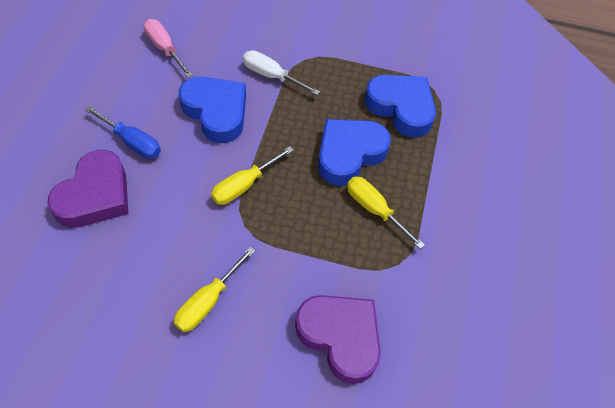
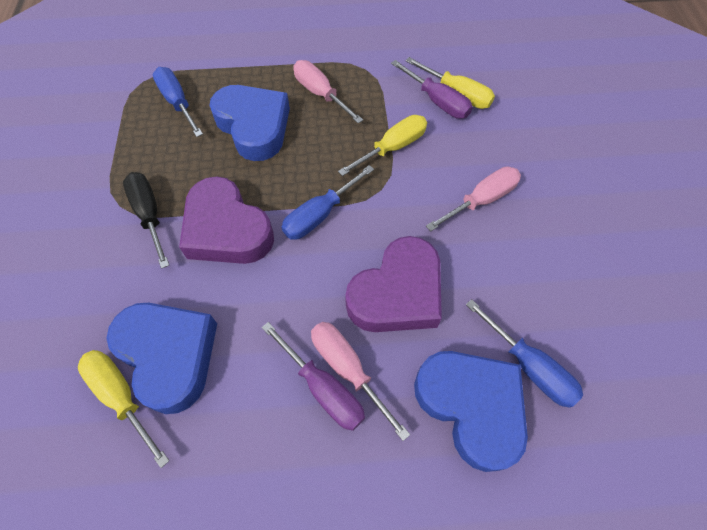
black screwdriver: 0 -> 1
blue screwdriver: 1 -> 3
pink screwdriver: 1 -> 3
purple screwdriver: 0 -> 2
white screwdriver: 1 -> 0

